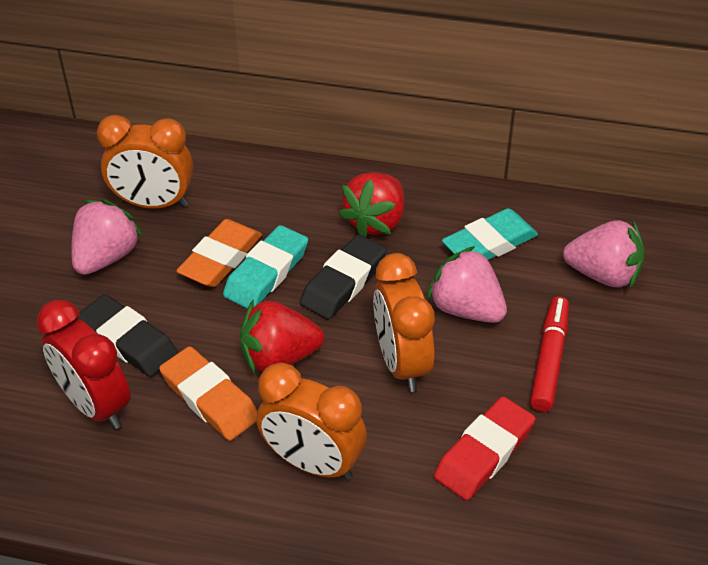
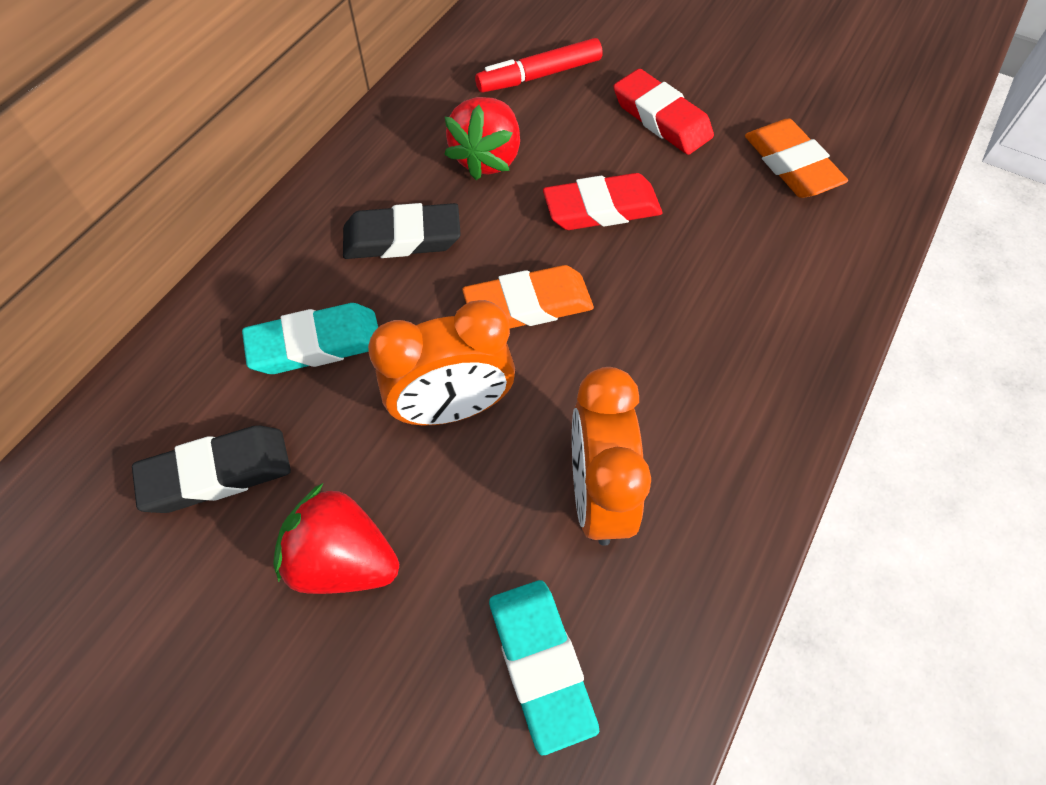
orange clock: 3 -> 2
pink strawberry: 3 -> 0
red clock: 1 -> 0
red eraser: 1 -> 2

